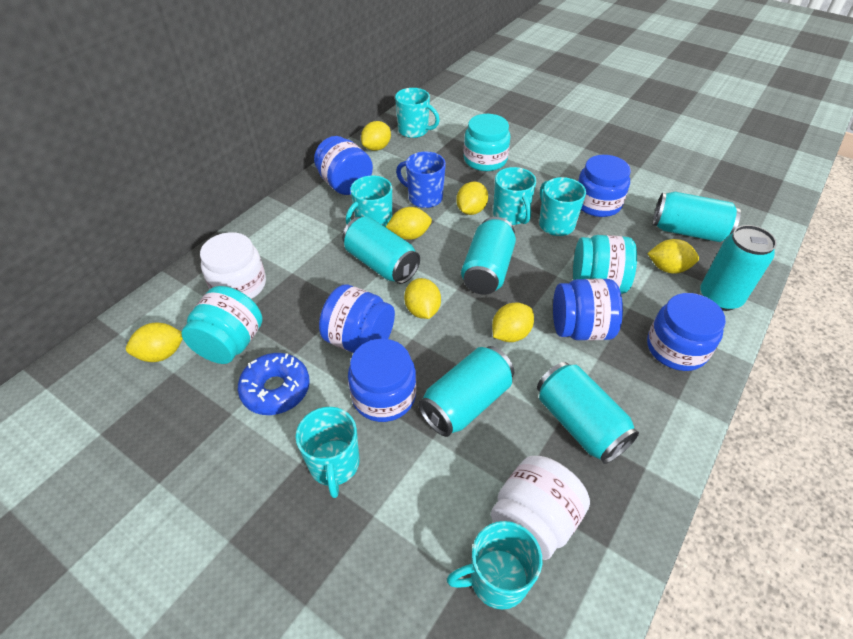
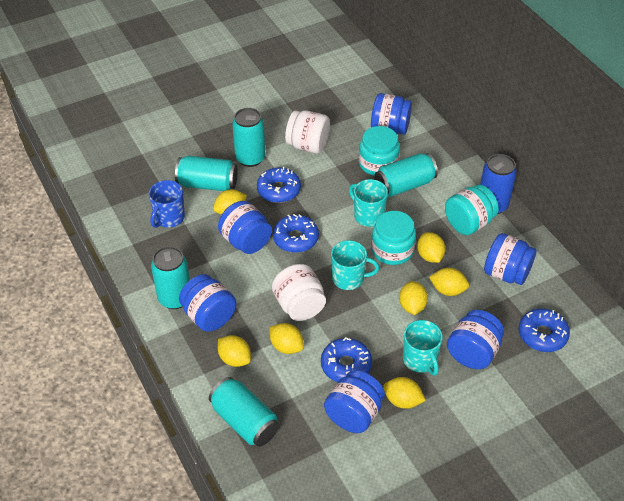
blue can: 0 -> 1
blue donut: 1 -> 4
turquoise can: 6 -> 5
turquoise mug: 6 -> 3

